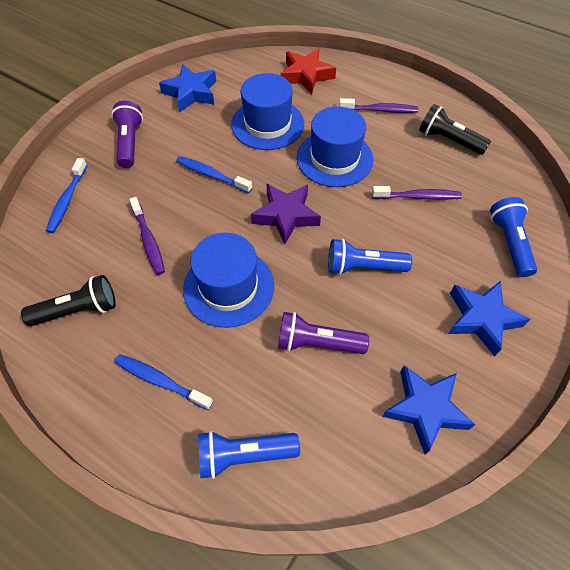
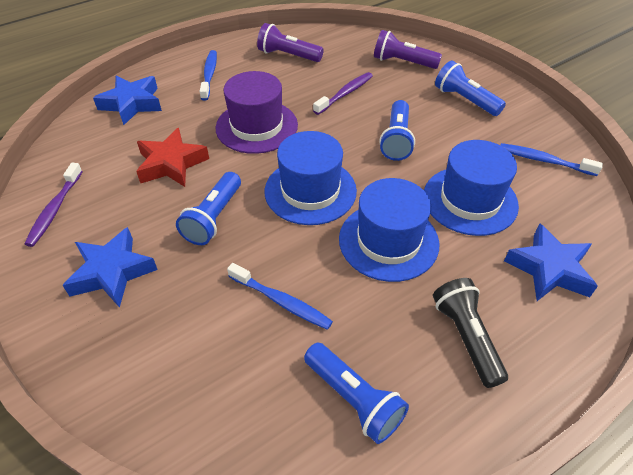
black flashlight: 2 -> 1
blue flashlight: 3 -> 4
purple hat: 0 -> 1
purple star: 1 -> 0
purple toothbrush: 3 -> 2

